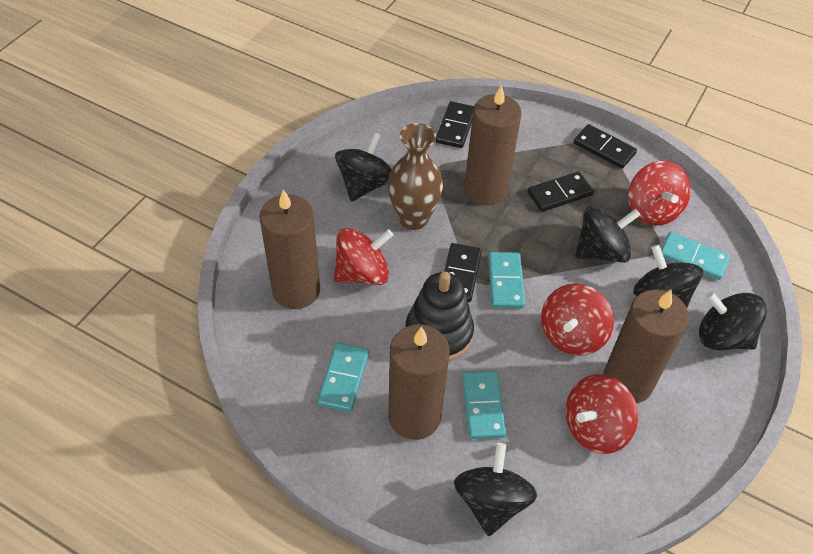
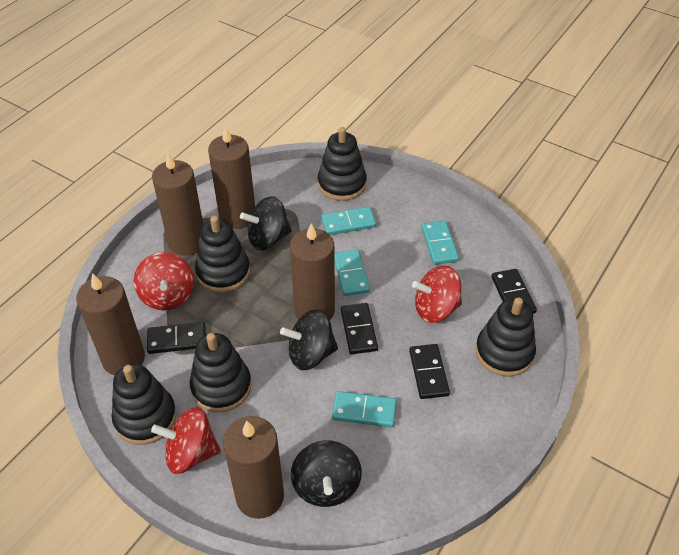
black spinning top: 5 -> 3
black stacking toy: 1 -> 5
brown candle: 4 -> 5
brown vase: 1 -> 0
red spinning top: 4 -> 3

